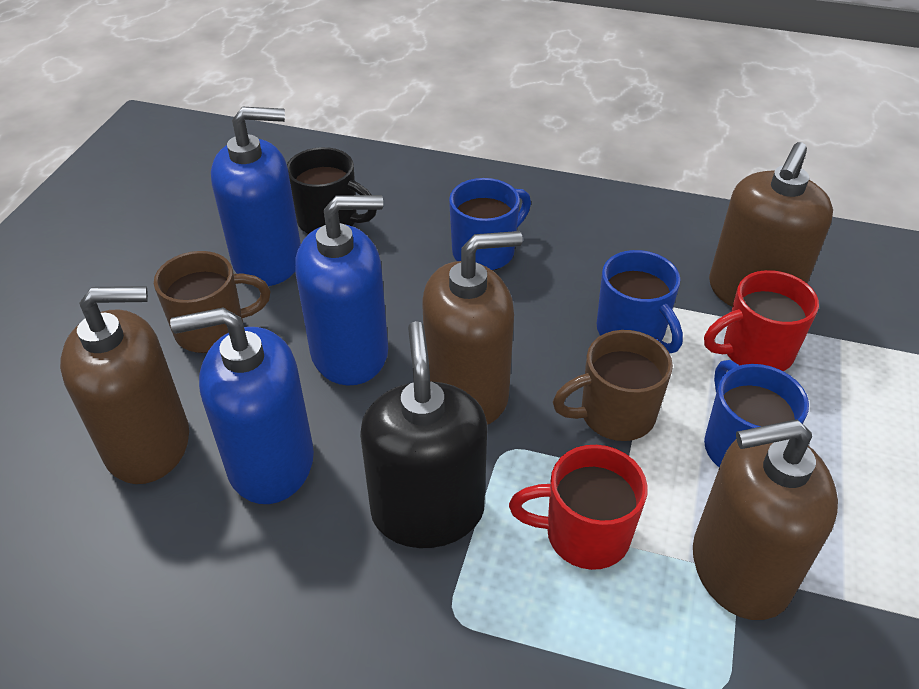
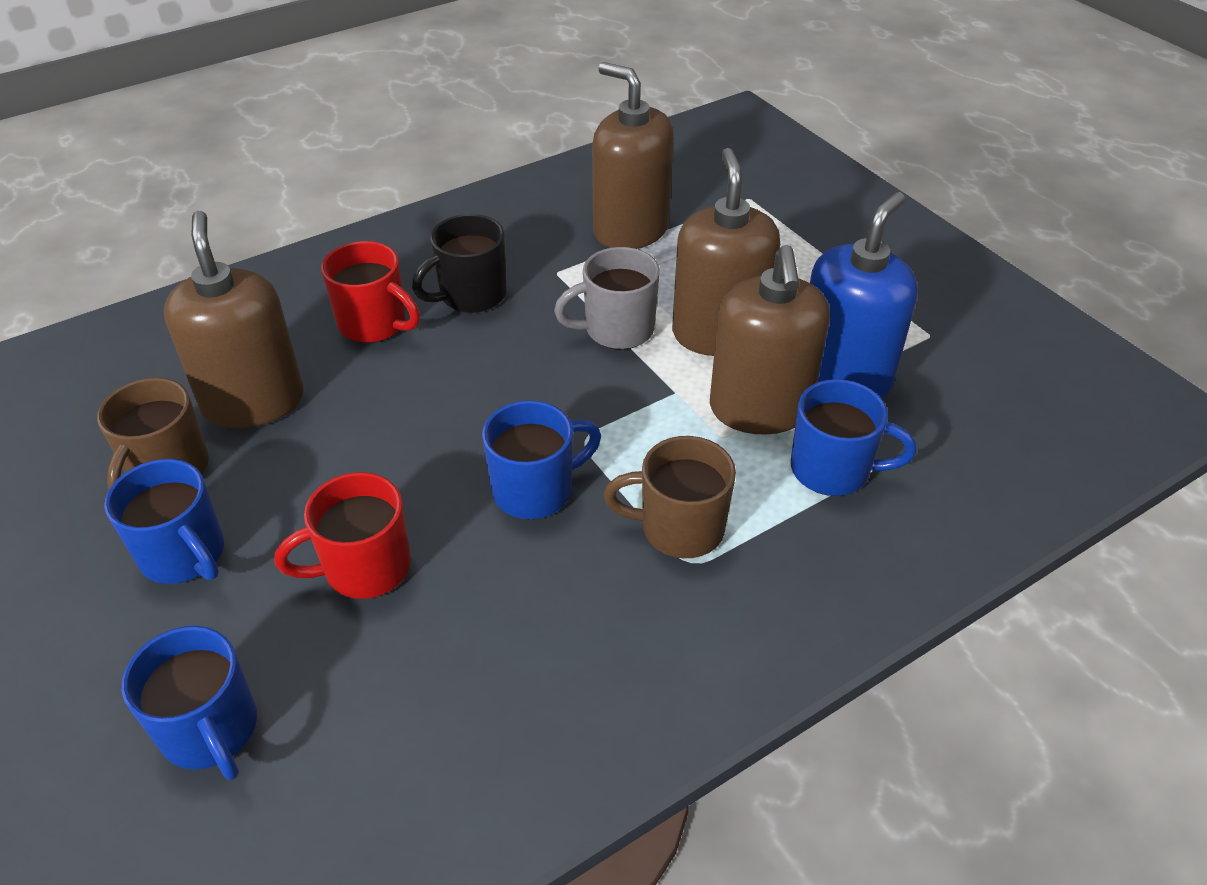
black soap dispenser: 1 -> 0
blue mug: 3 -> 4
blue soap dispenser: 3 -> 1
grey mug: 0 -> 1

